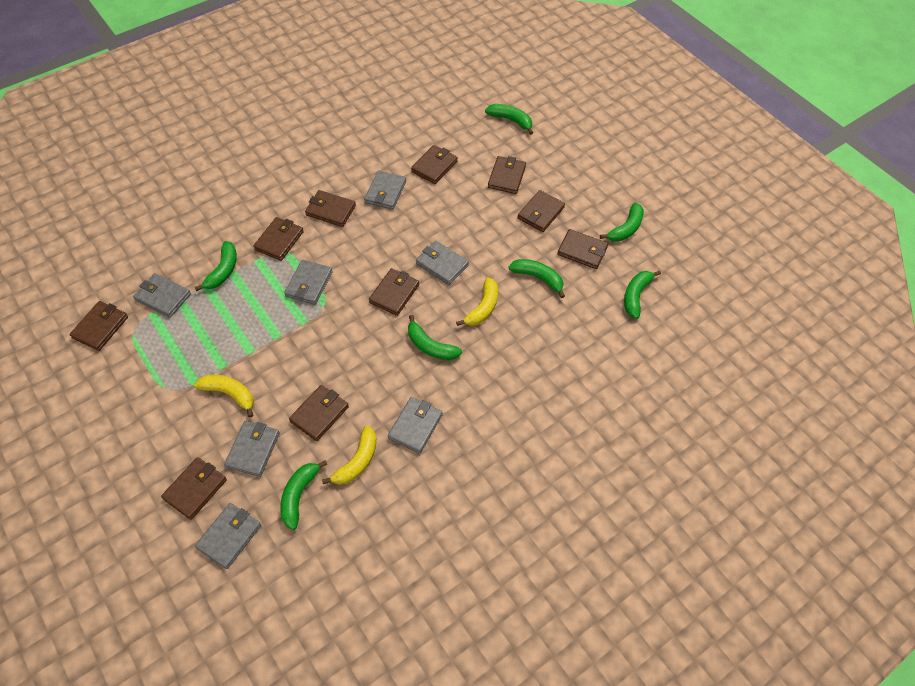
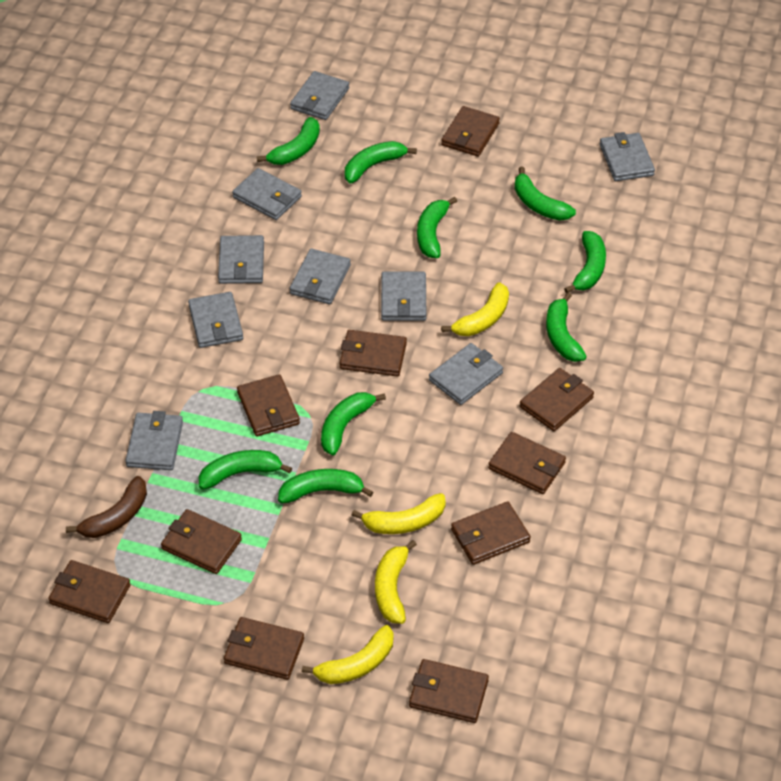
brown banana: 0 -> 1
green banana: 7 -> 9
grey wallet: 7 -> 9
yellow banana: 3 -> 4

